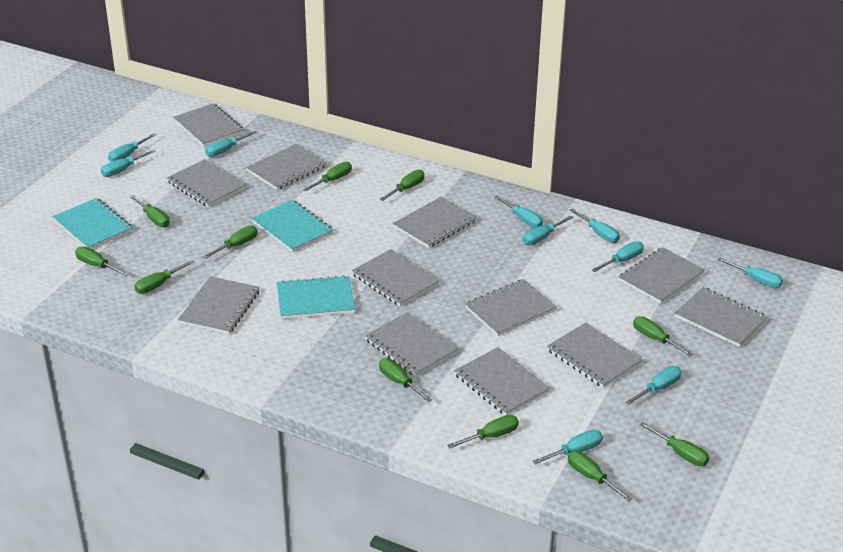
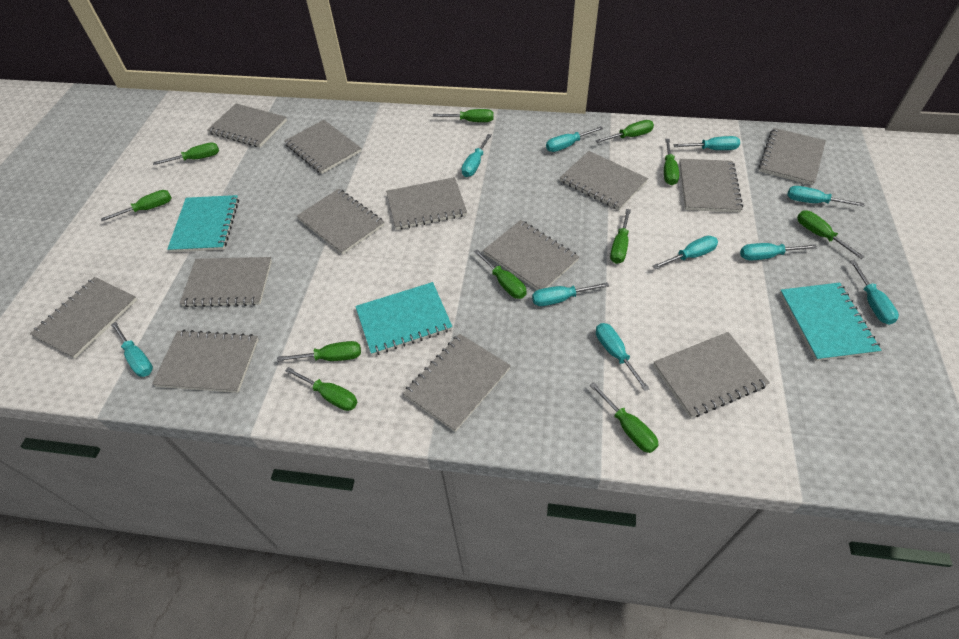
grey notebook: 12 -> 13

